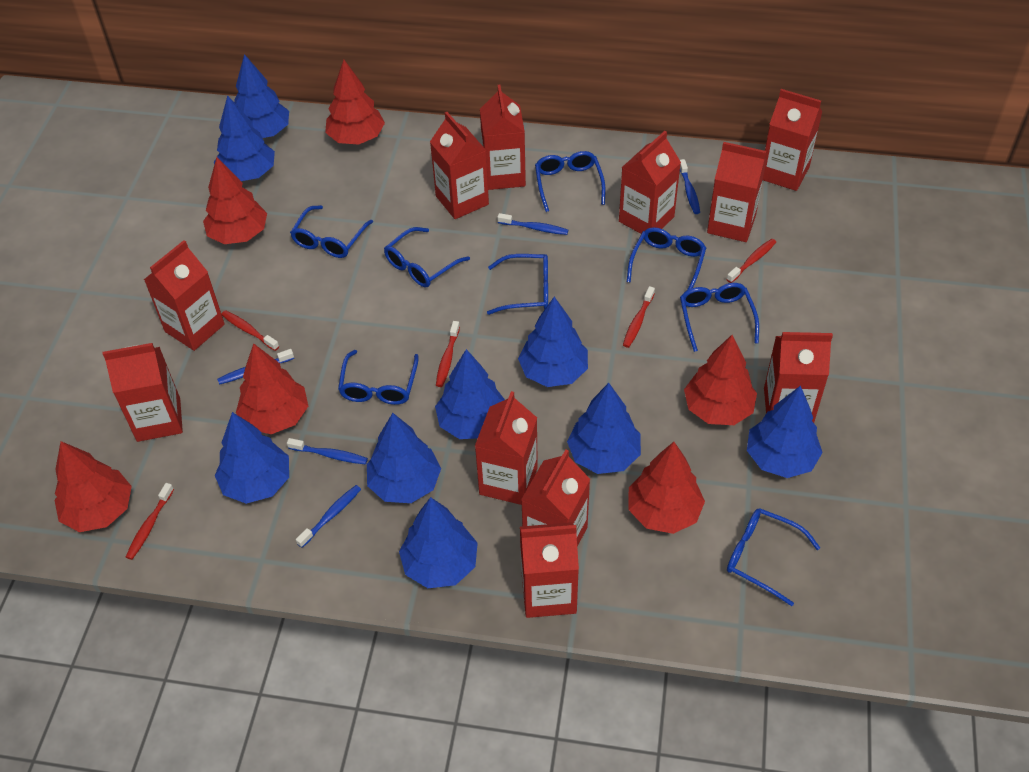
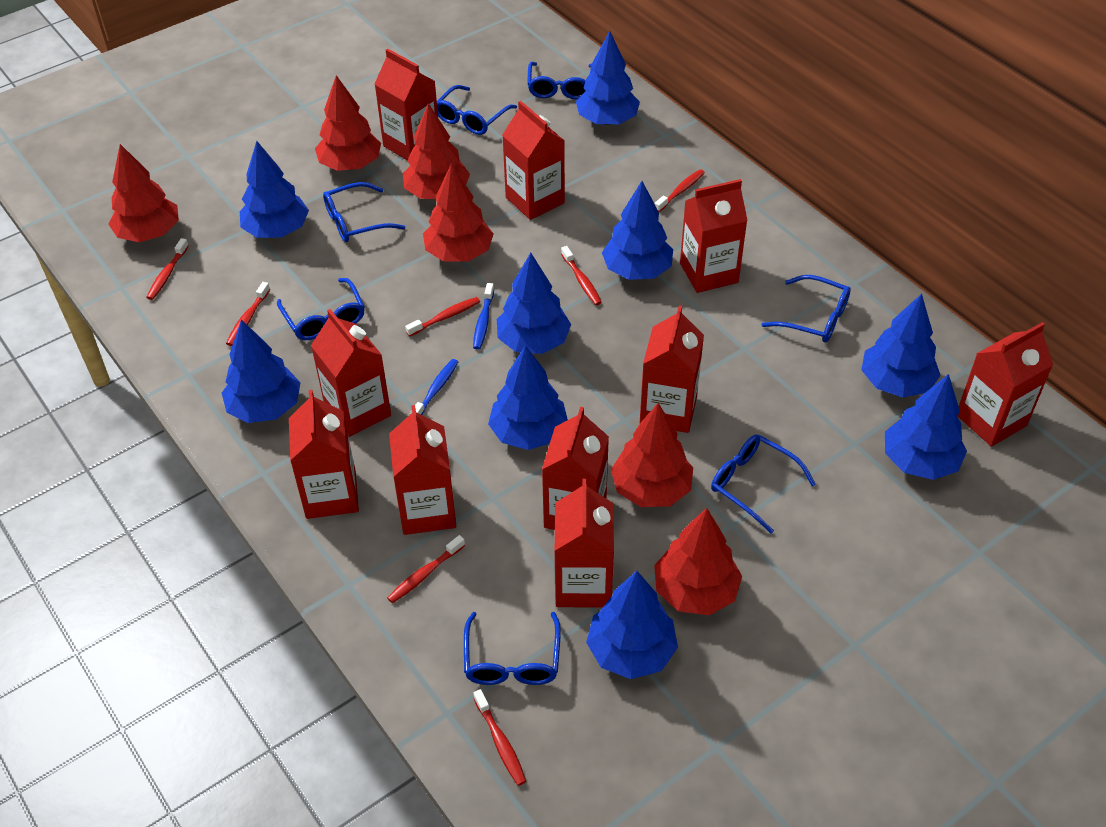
blue glasses: 8 -> 7
blue toothbrush: 5 -> 2
red carton: 11 -> 10
red toothbrush: 5 -> 7

